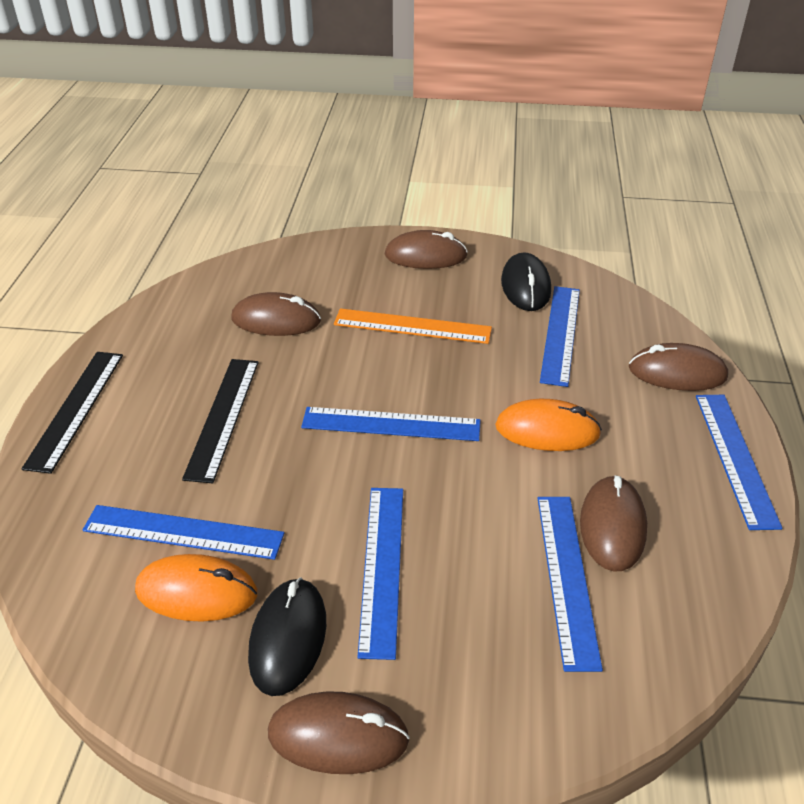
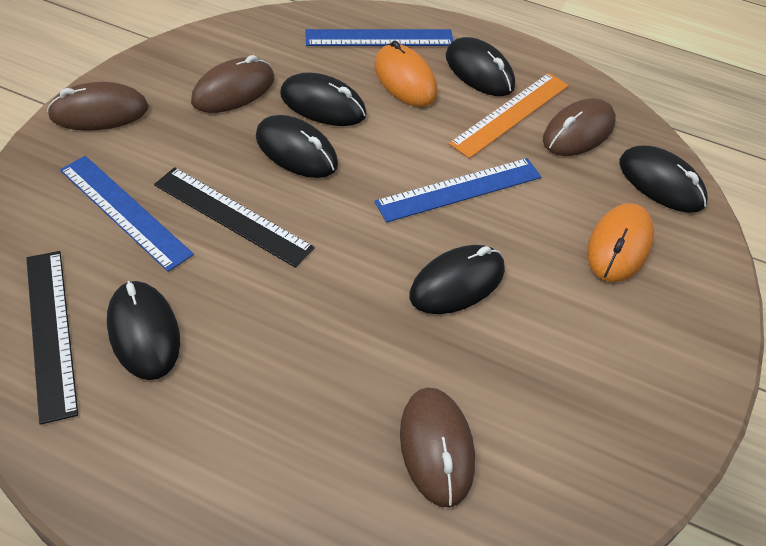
black mouse: 2 -> 6
blue ruler: 6 -> 3
brown mouse: 5 -> 4

